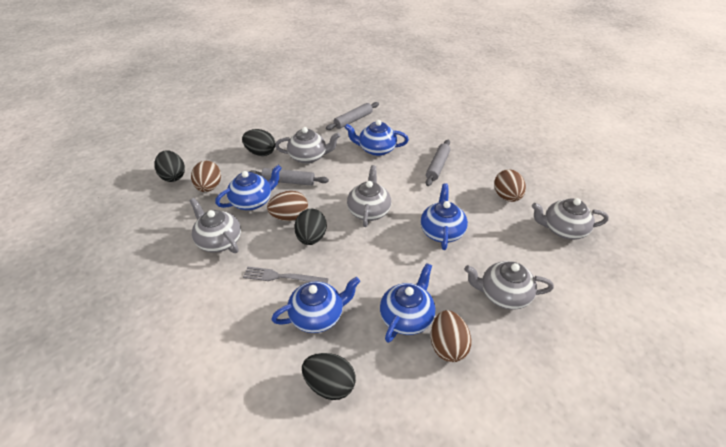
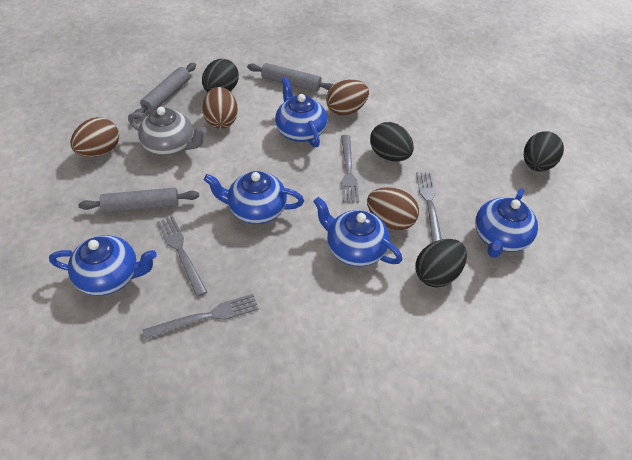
grey fork: 1 -> 4
grey teapot: 5 -> 1

